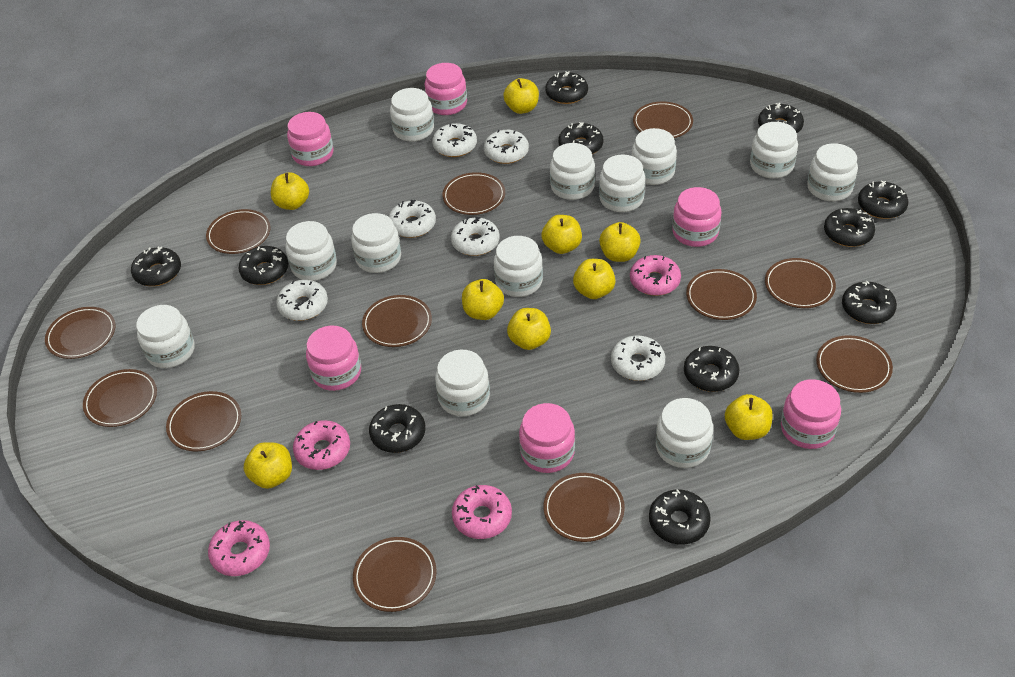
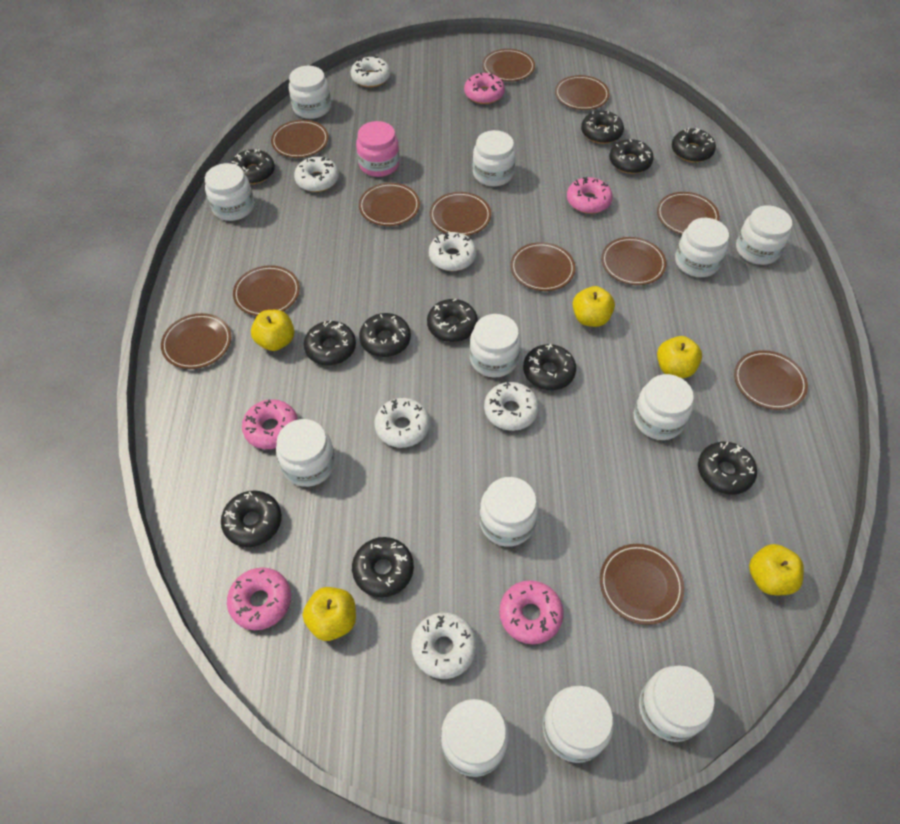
pink donut: 4 -> 5
pink jar: 6 -> 1
yellow apple: 9 -> 5

